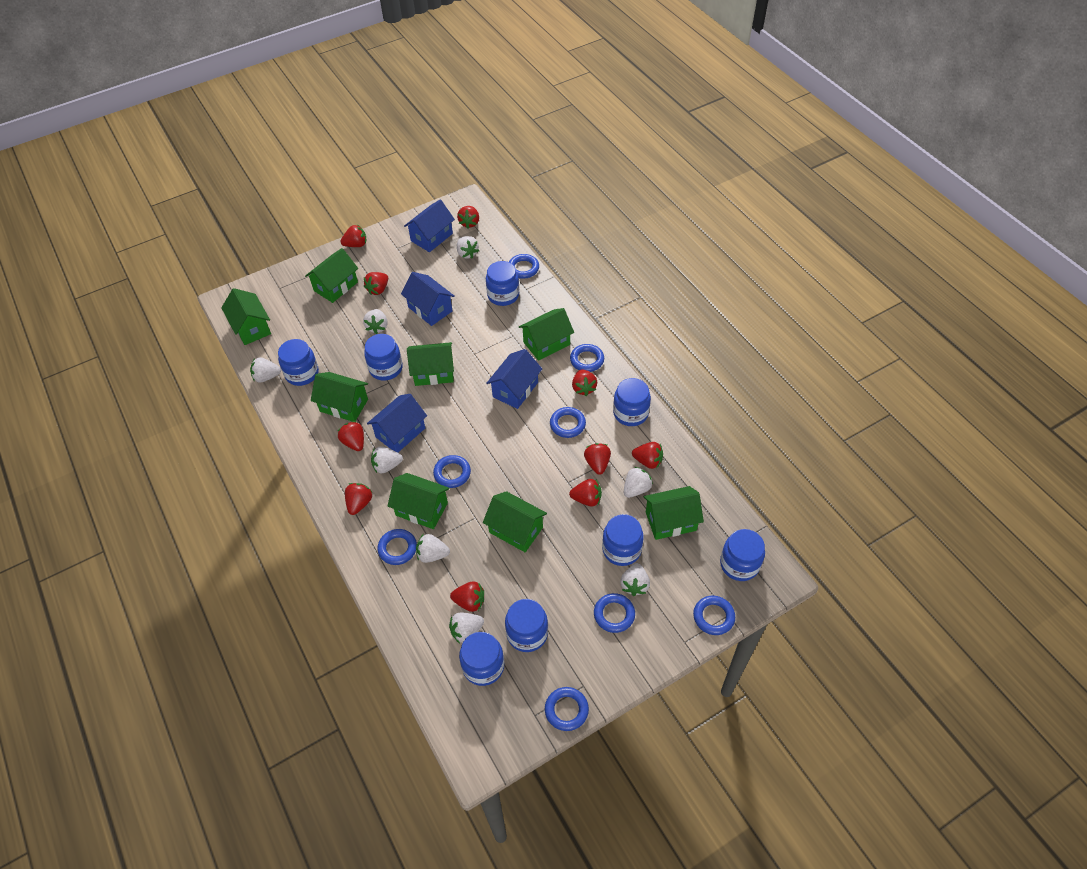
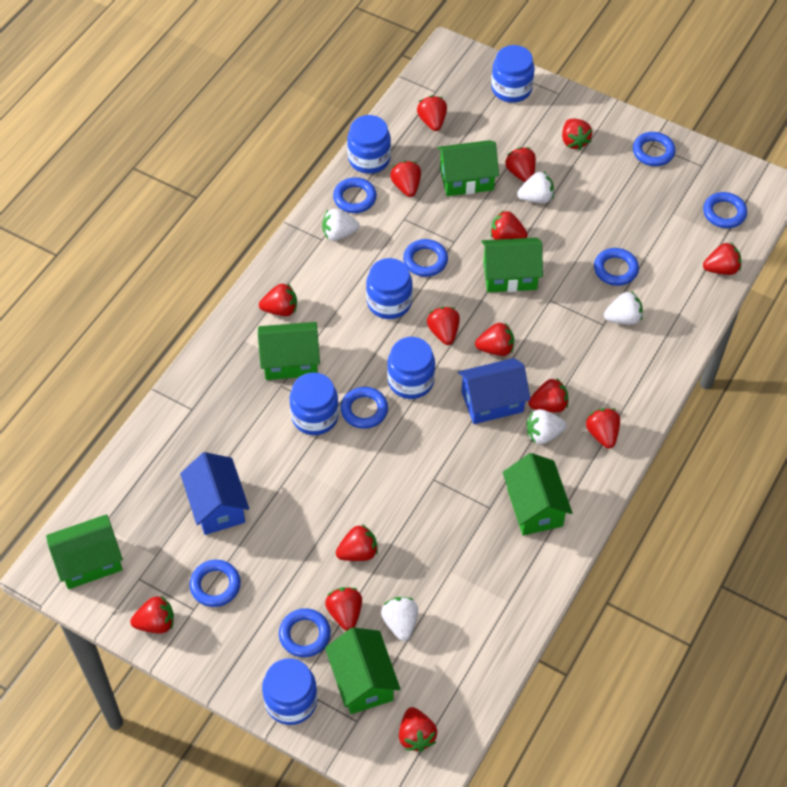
blue house: 4 -> 2
blue jar: 8 -> 6
green house: 8 -> 6
red strawberry: 10 -> 15
white strawberry: 8 -> 5

